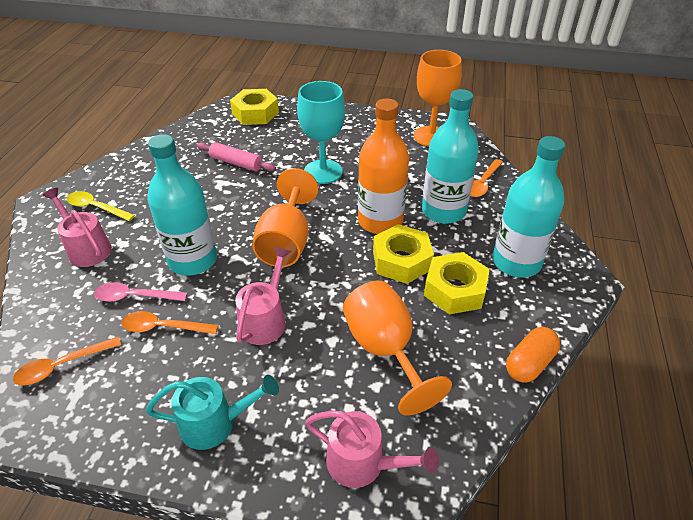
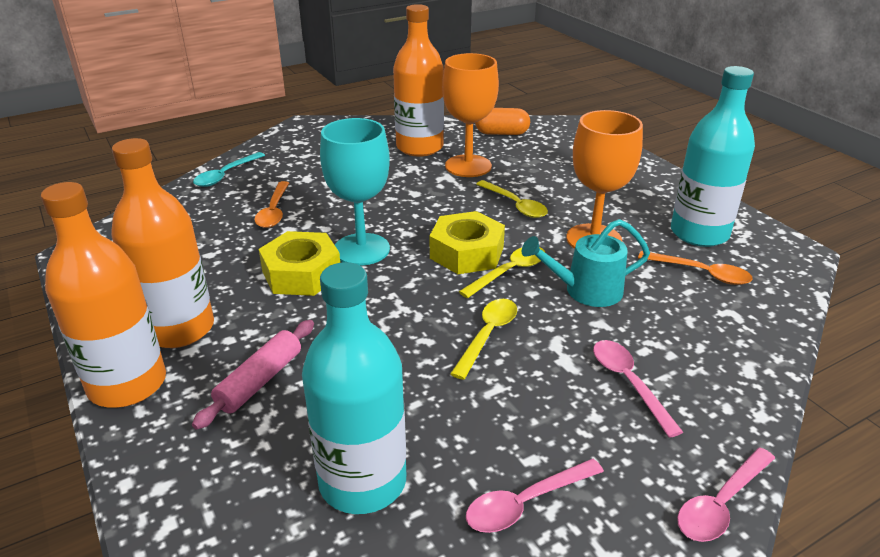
orange bottle: 1 -> 3
orange goblet: 3 -> 2
orange spoon: 3 -> 2
pink spoon: 1 -> 3
pink watering can: 3 -> 0
turquoise bottle: 3 -> 2
turquoise spoon: 0 -> 1
yellow nut: 3 -> 2
yellow spoon: 1 -> 3

